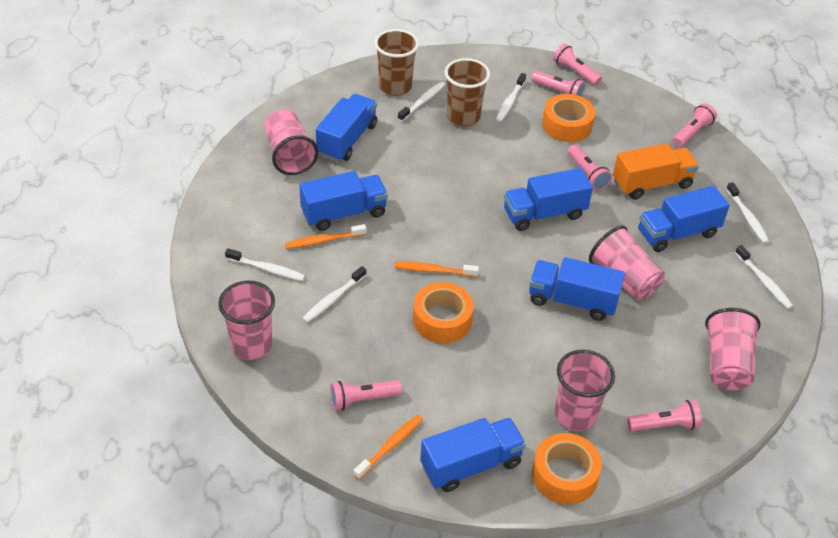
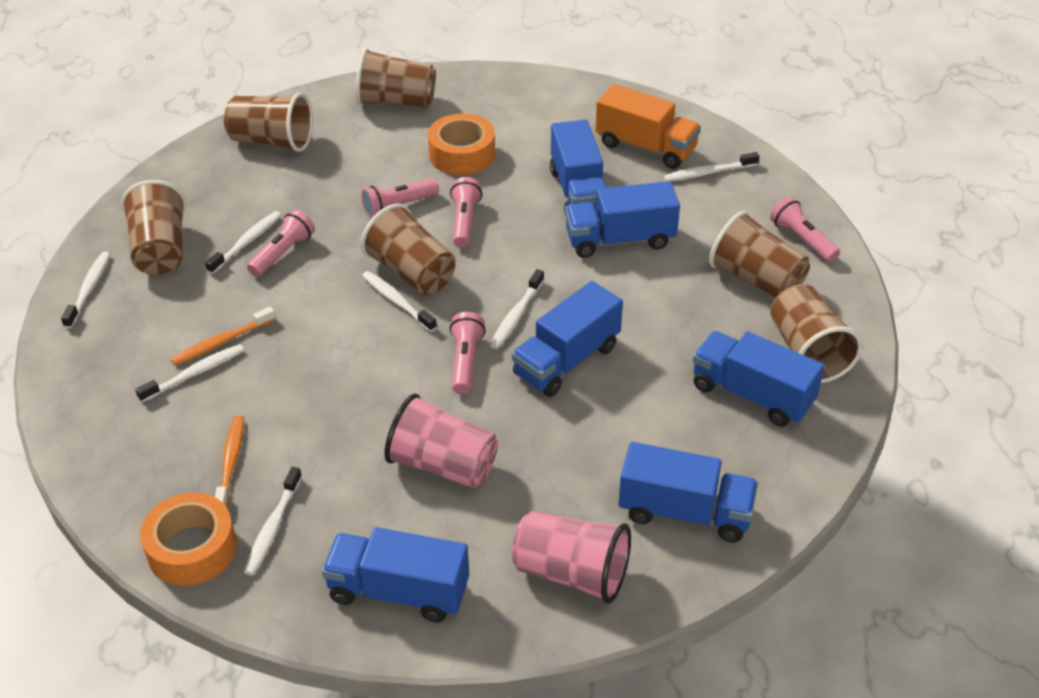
brown cup: 2 -> 6
orange tape: 3 -> 2
orange toothbrush: 3 -> 2
pink cup: 5 -> 2
pink flashlight: 6 -> 5
white toothbrush: 6 -> 7

